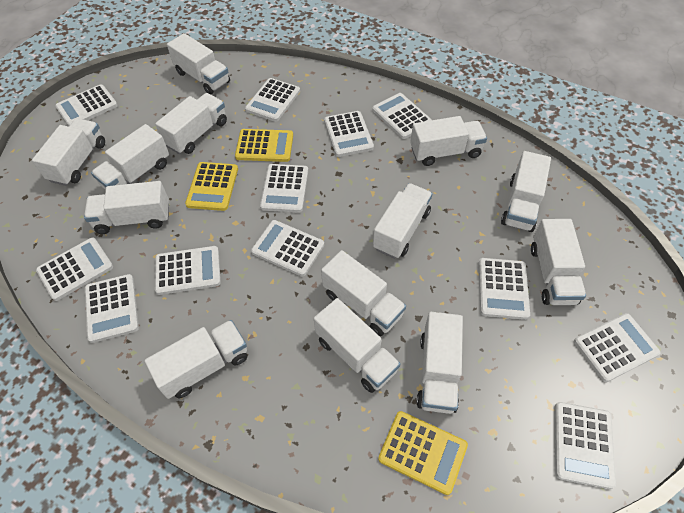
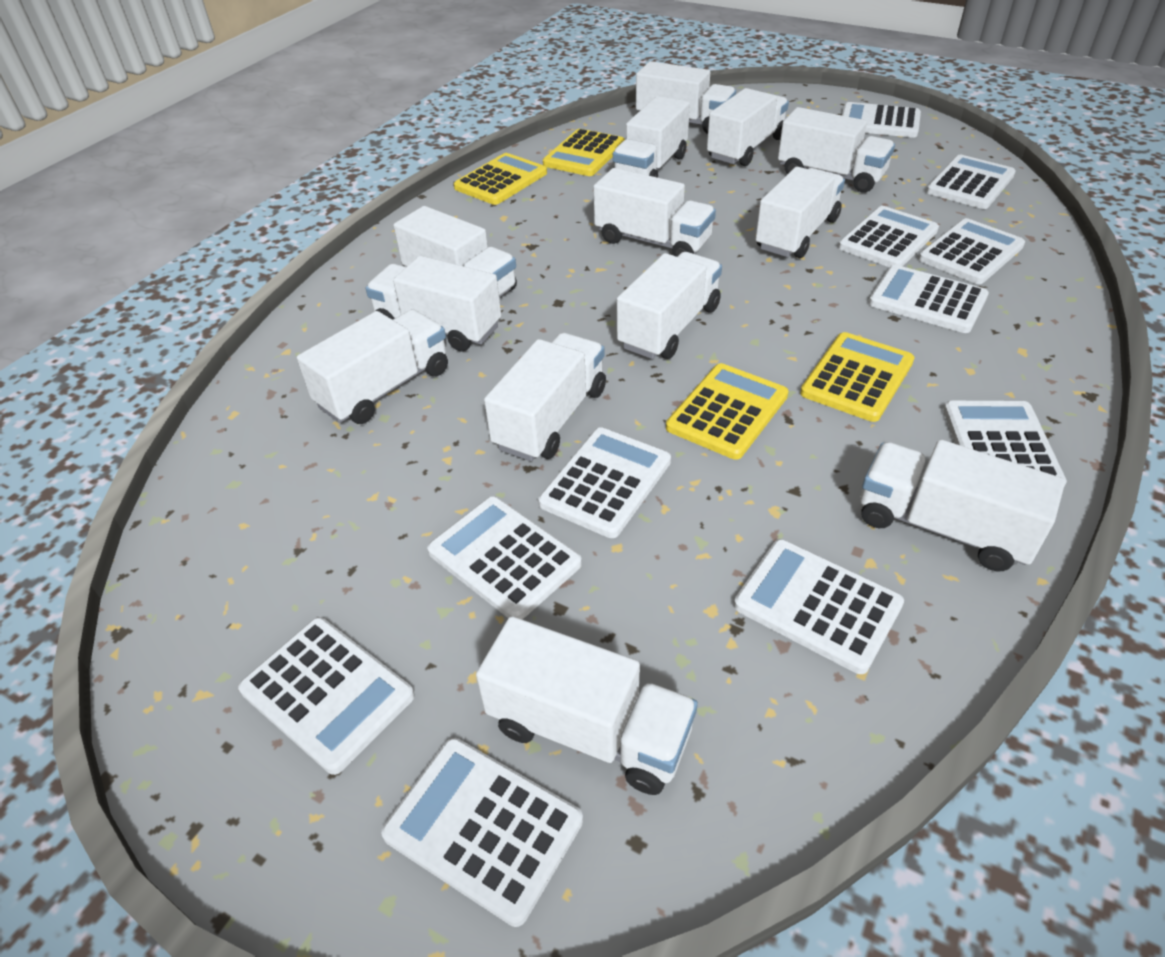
white calculator: 12 -> 11
yellow calculator: 3 -> 4

